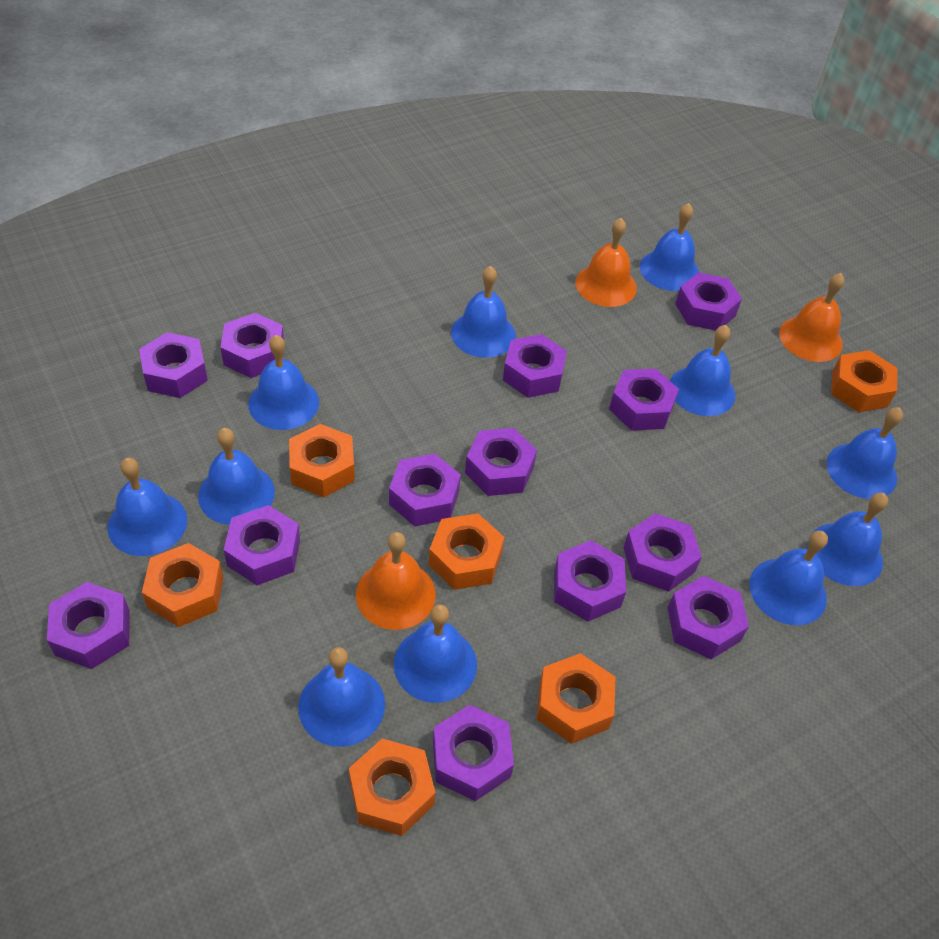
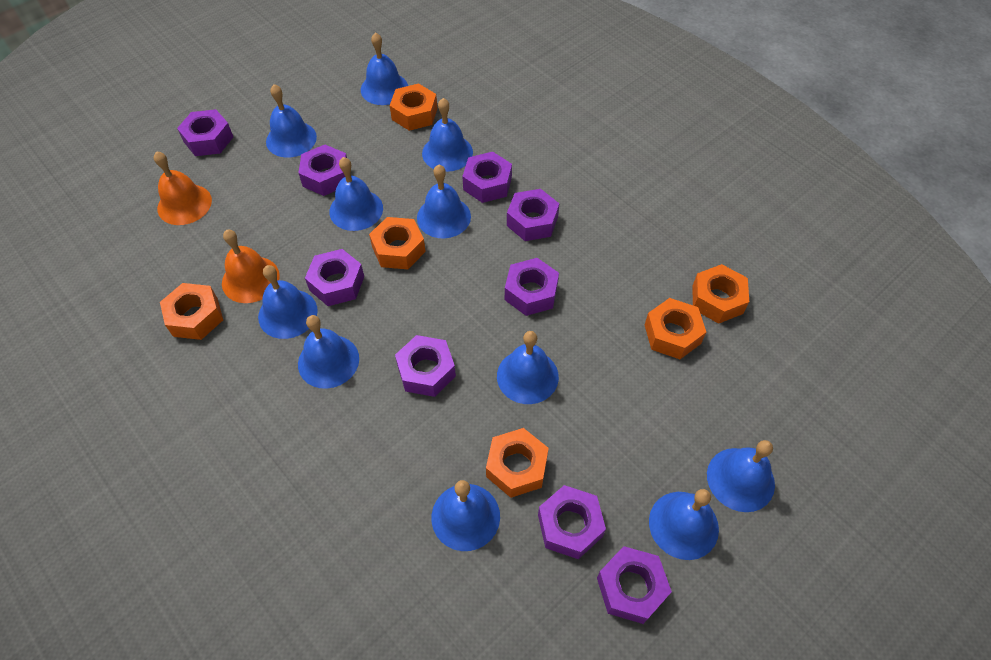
orange bell: 3 -> 2
purple nut: 13 -> 9

